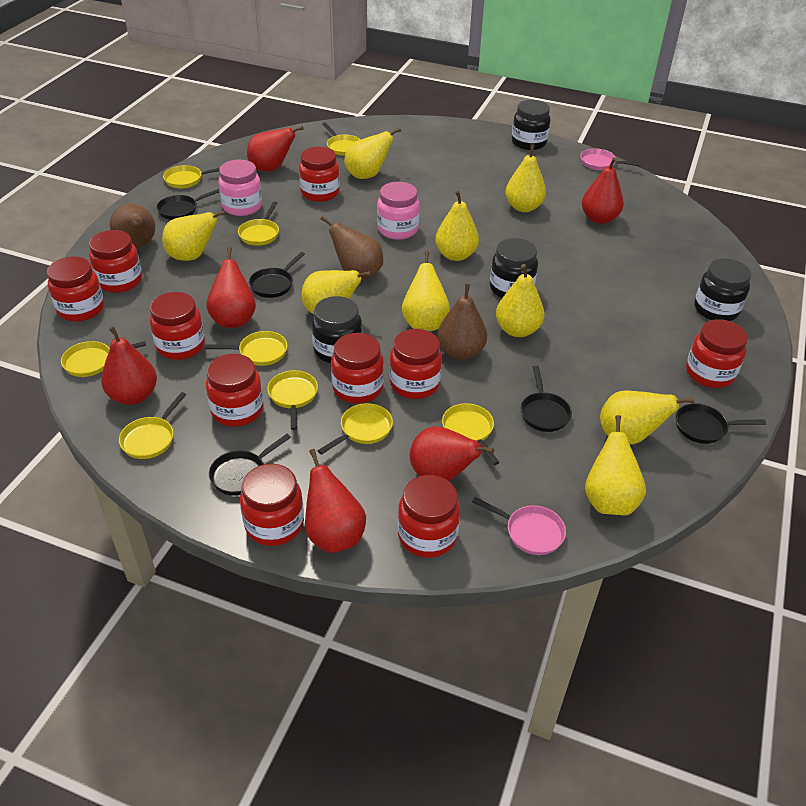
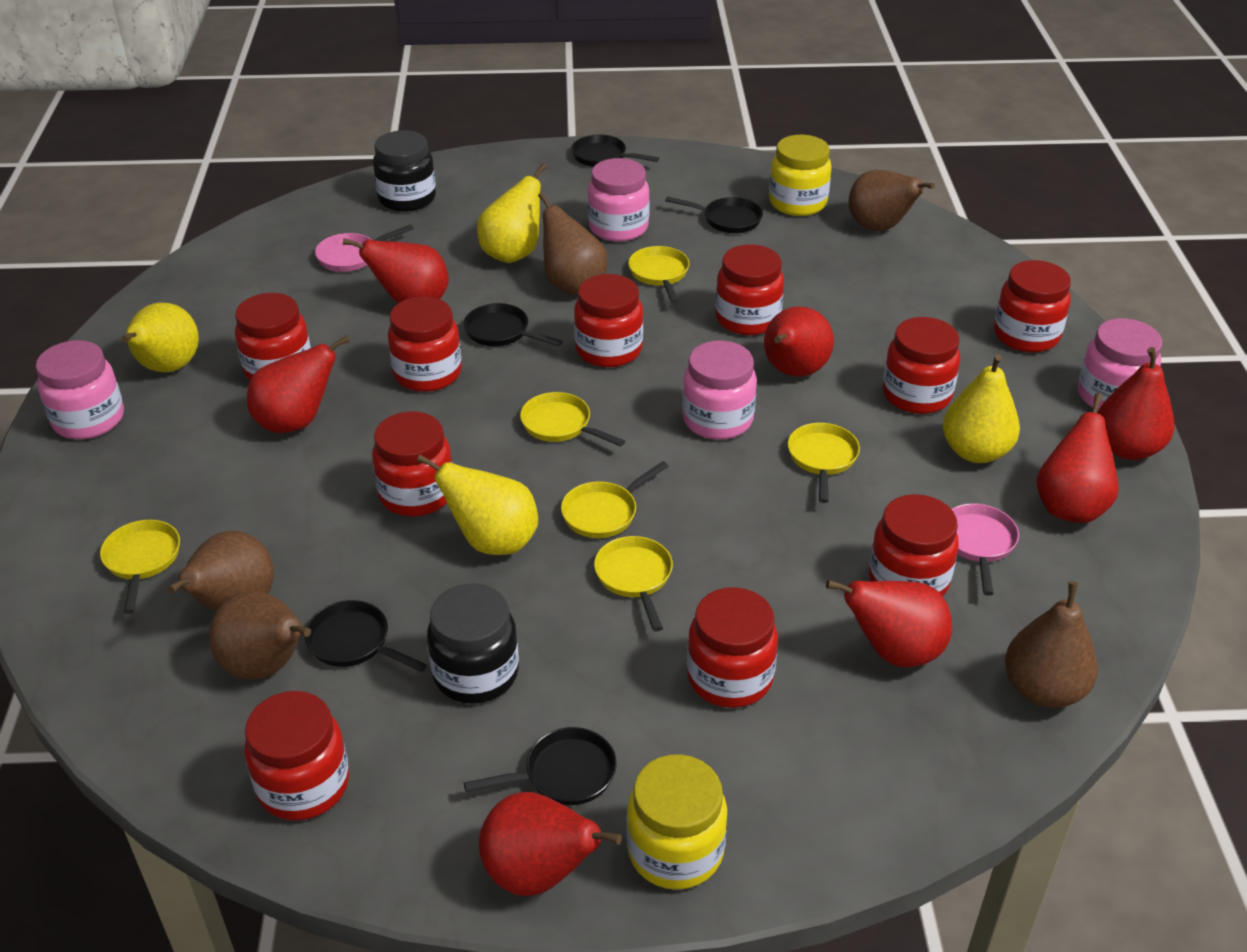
black jar: 4 -> 2
brown pear: 3 -> 5
pink jar: 2 -> 4
red pear: 6 -> 7
yellow jar: 0 -> 2
yellow pan: 9 -> 6
yellow pear: 9 -> 4

